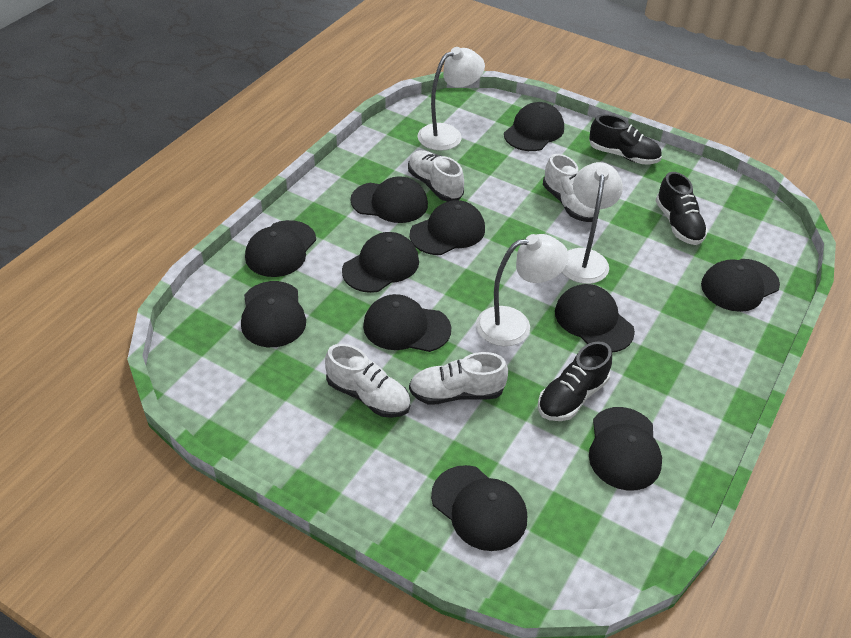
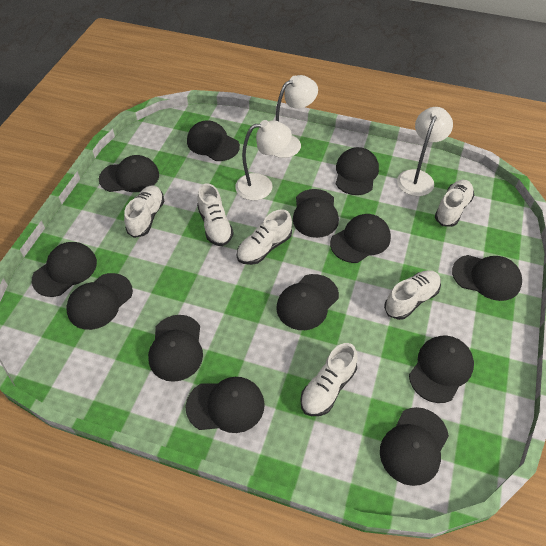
black cap: 11 -> 13
black shoe: 3 -> 0
white shoe: 4 -> 6

